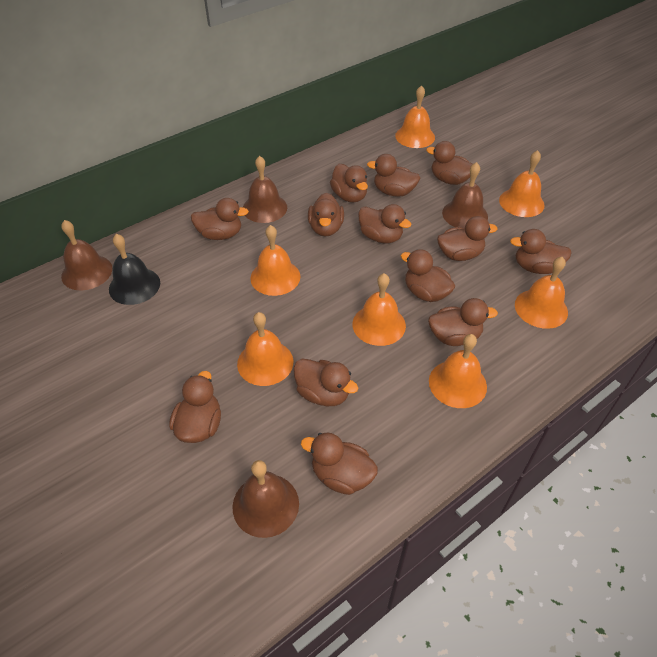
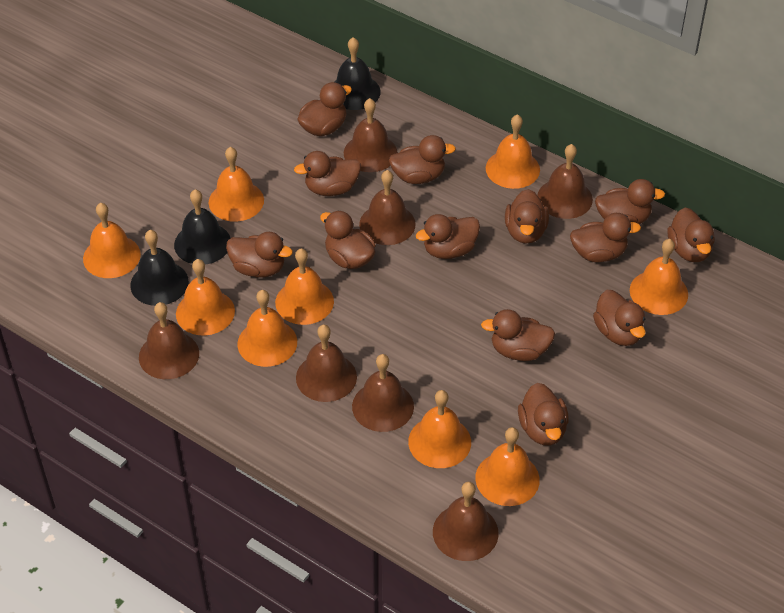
black bell: 1 -> 3
brown bell: 4 -> 7
orange bell: 7 -> 9

